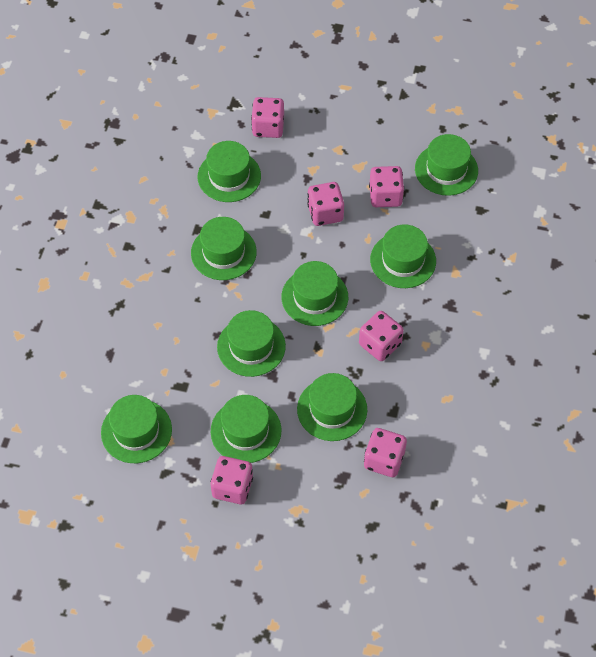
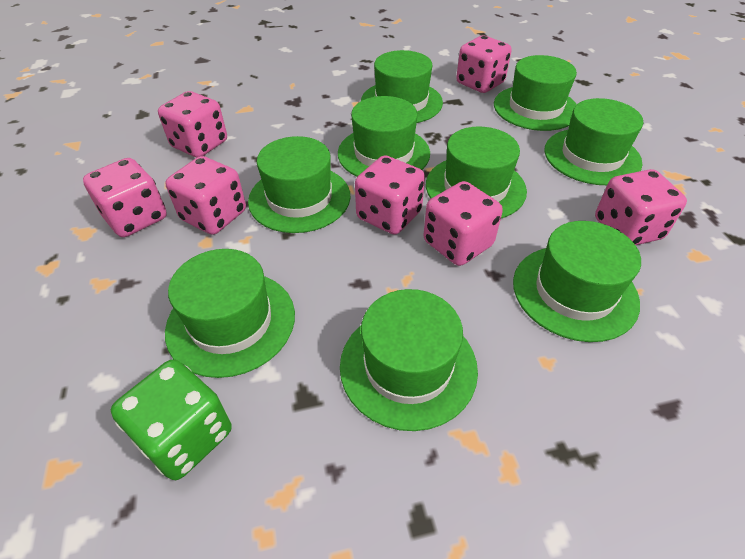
green dice: 0 -> 1
pink dice: 6 -> 7

